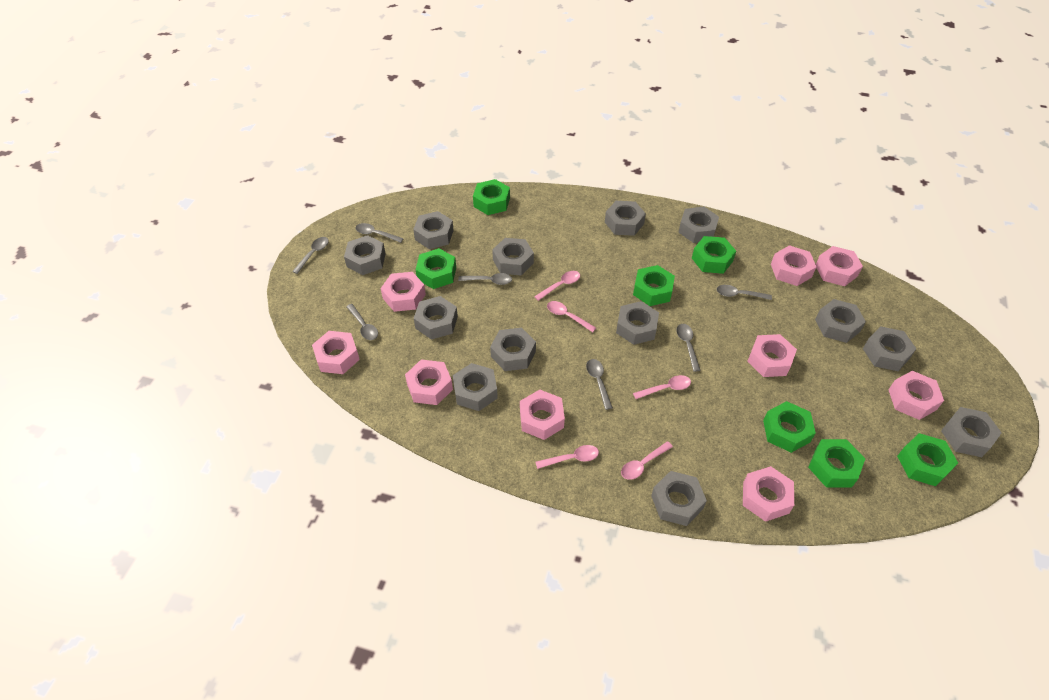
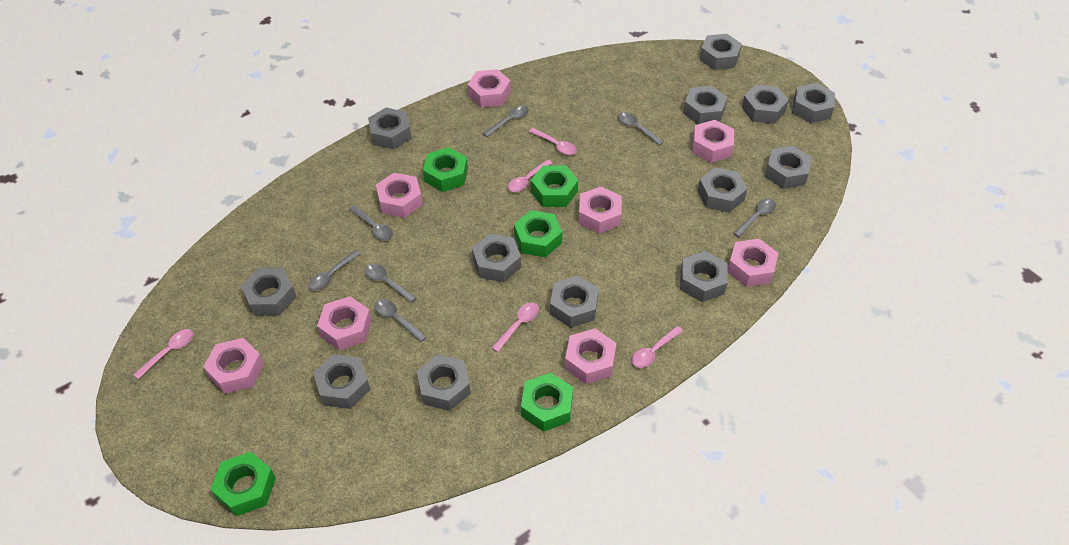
green nut: 7 -> 5
pink nut: 9 -> 8

